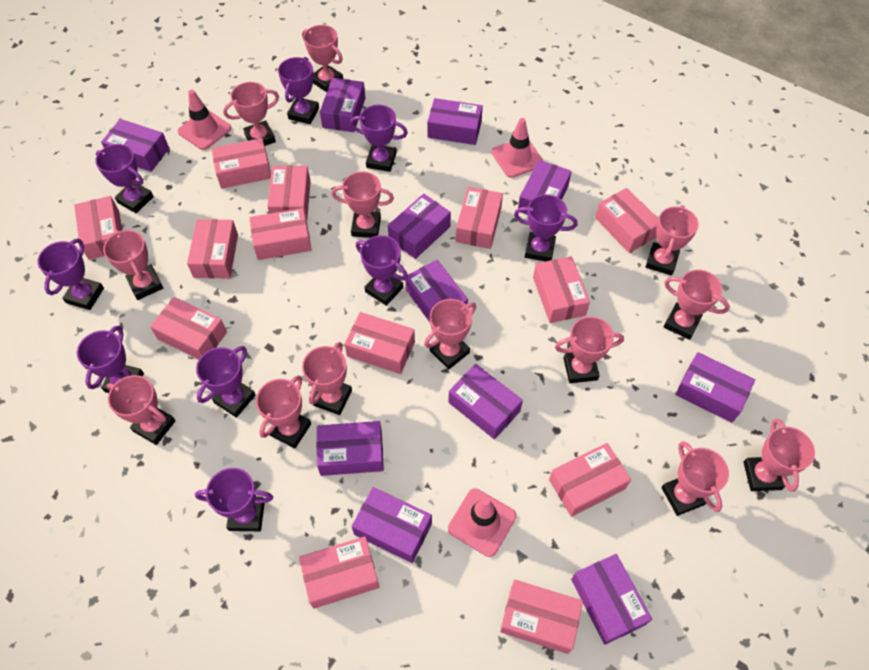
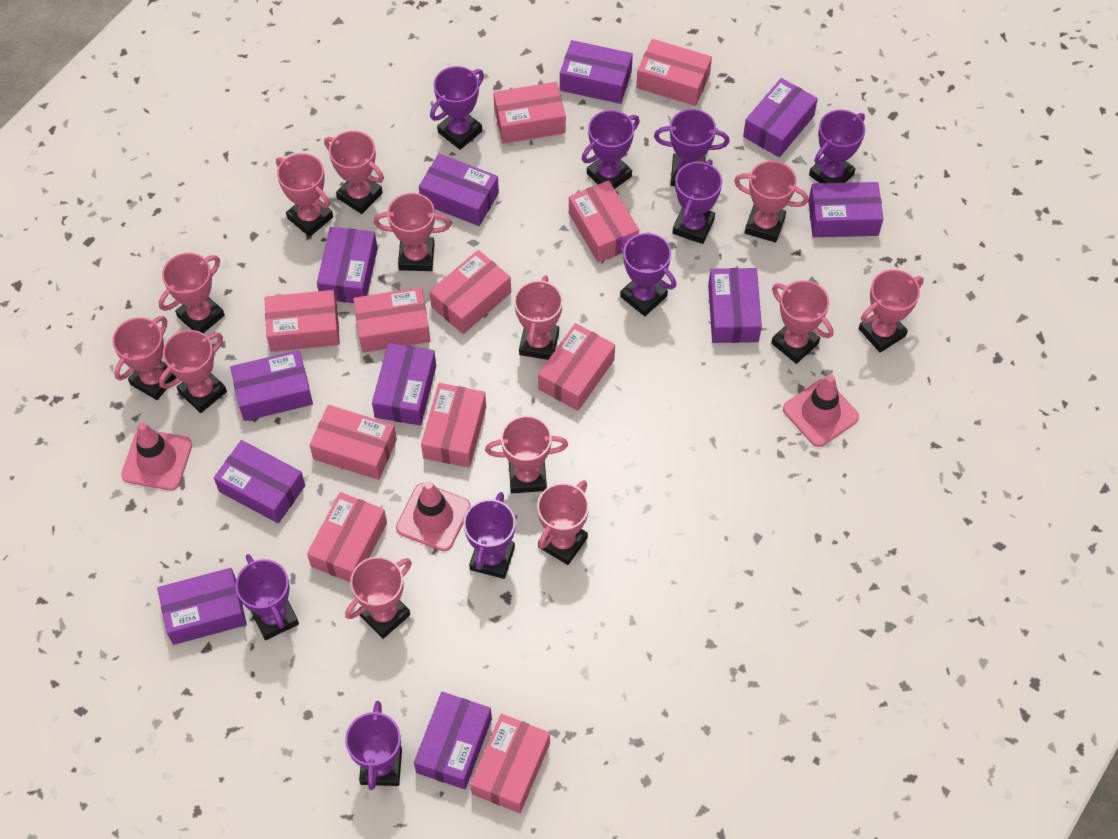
pink box: 13 -> 11

